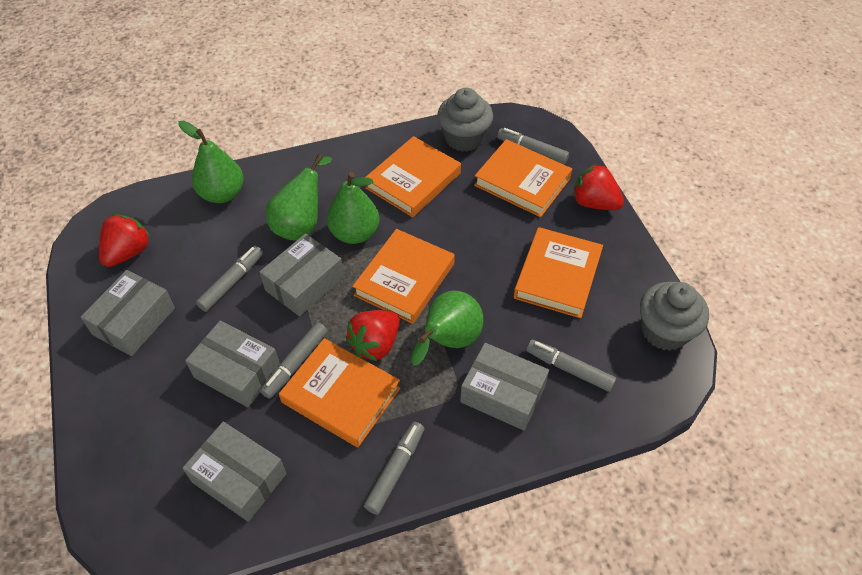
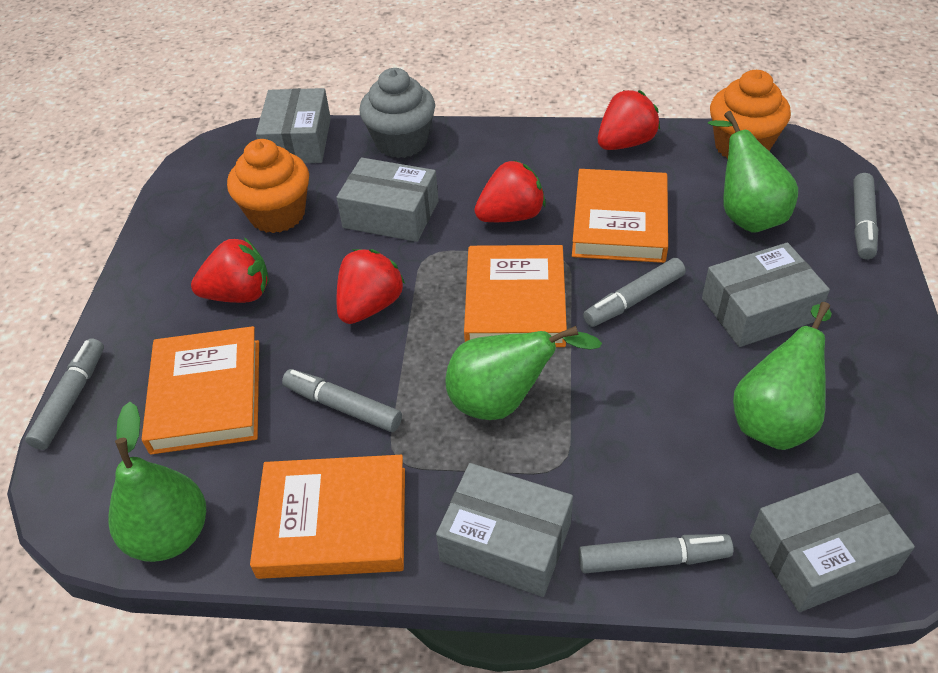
grey cupcake: 2 -> 1
orange book: 5 -> 4
orange cupcake: 0 -> 2
red strawberry: 3 -> 4

